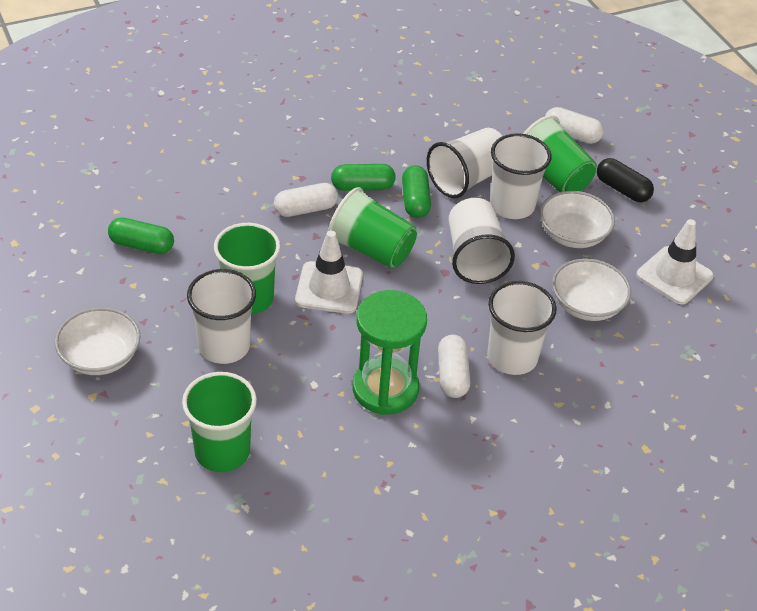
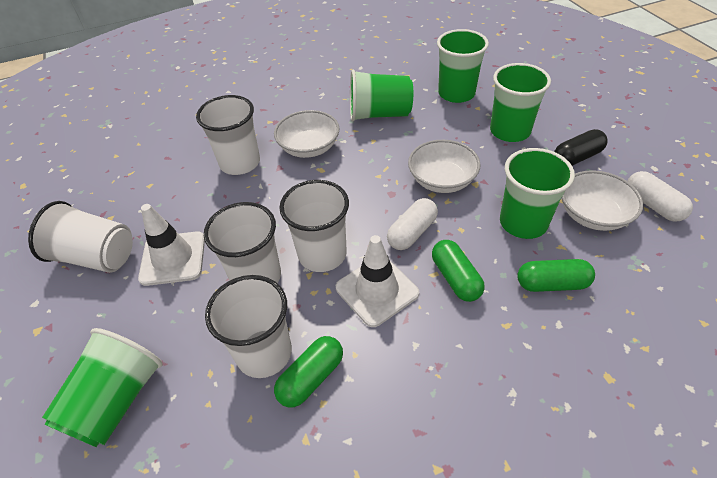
green cup: 4 -> 5
green hourglass: 1 -> 0
white capsule: 3 -> 2

